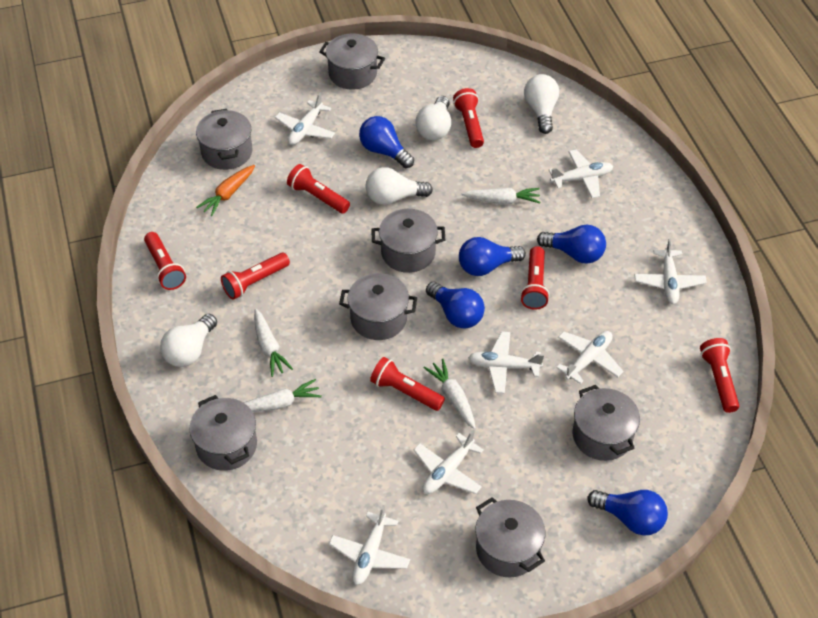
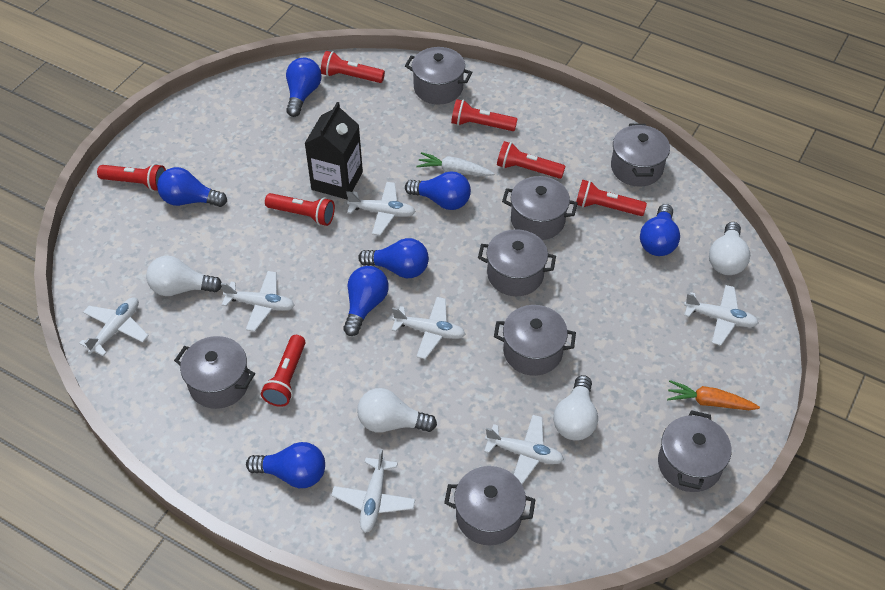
black carton: 0 -> 1
blue light bulb: 5 -> 7
grey pot: 7 -> 8
white carrot: 4 -> 1

